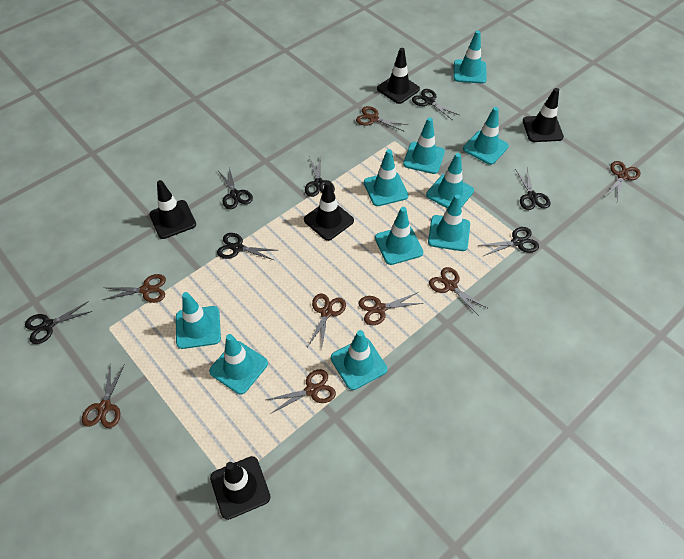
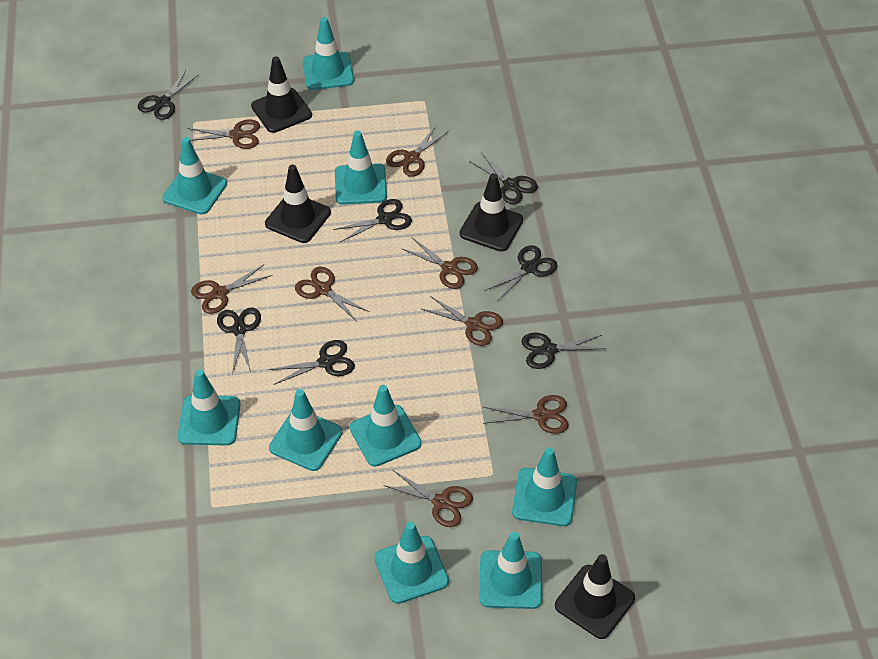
black traffic cone: 5 -> 4
turquoise traffic cone: 10 -> 9

